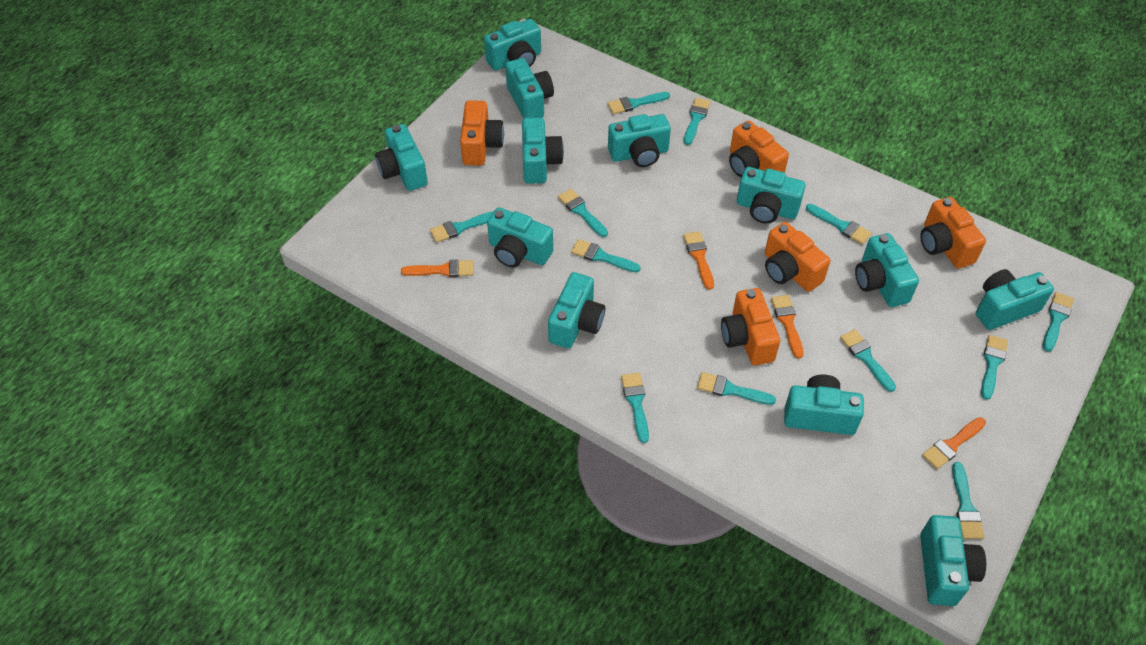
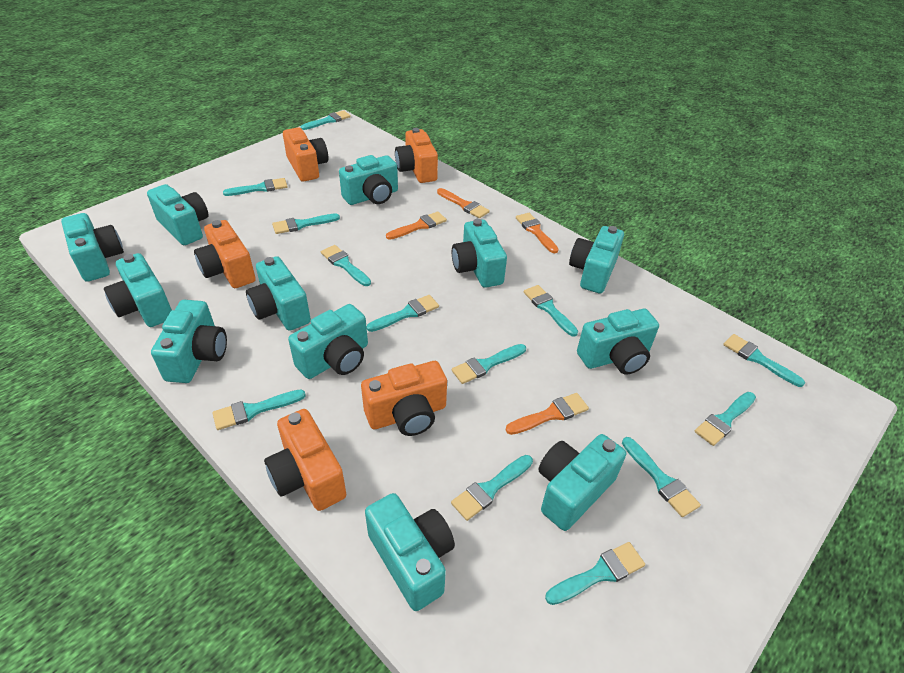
turquoise brush: 12 -> 13

